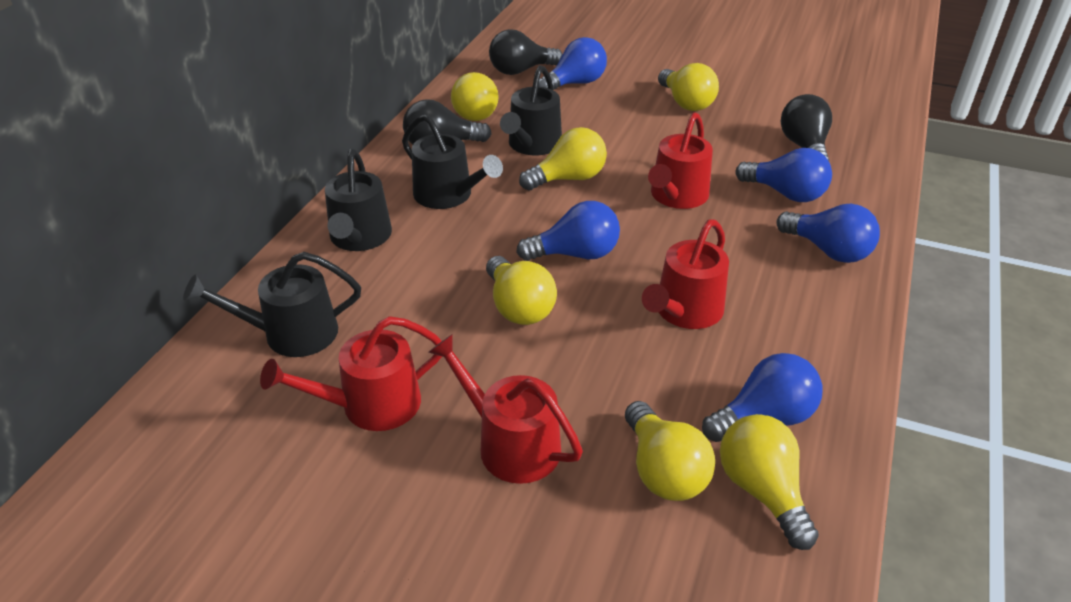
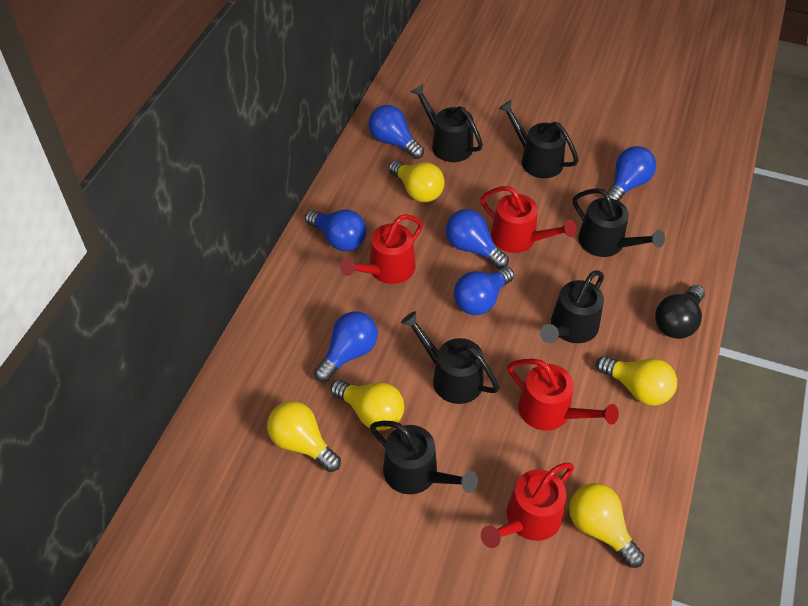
black light bulb: 3 -> 1
black watering can: 4 -> 6
blue light bulb: 5 -> 6
yellow light bulb: 6 -> 5

